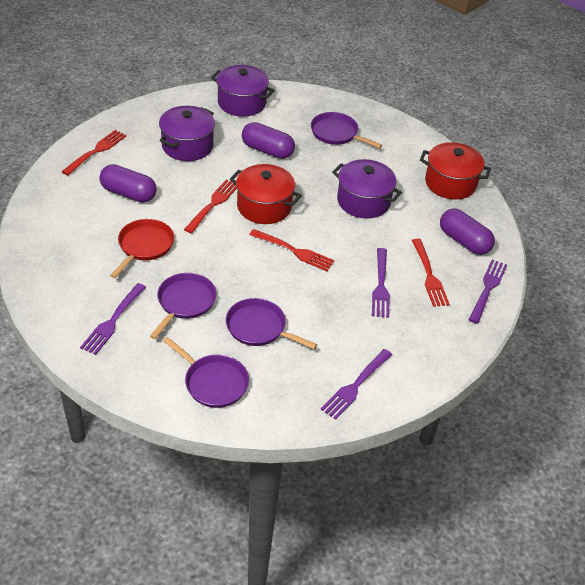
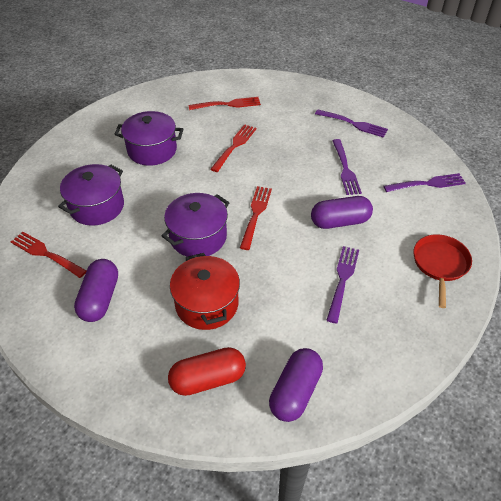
purple pan: 4 -> 0
red capsule: 0 -> 1
red pot: 2 -> 1

